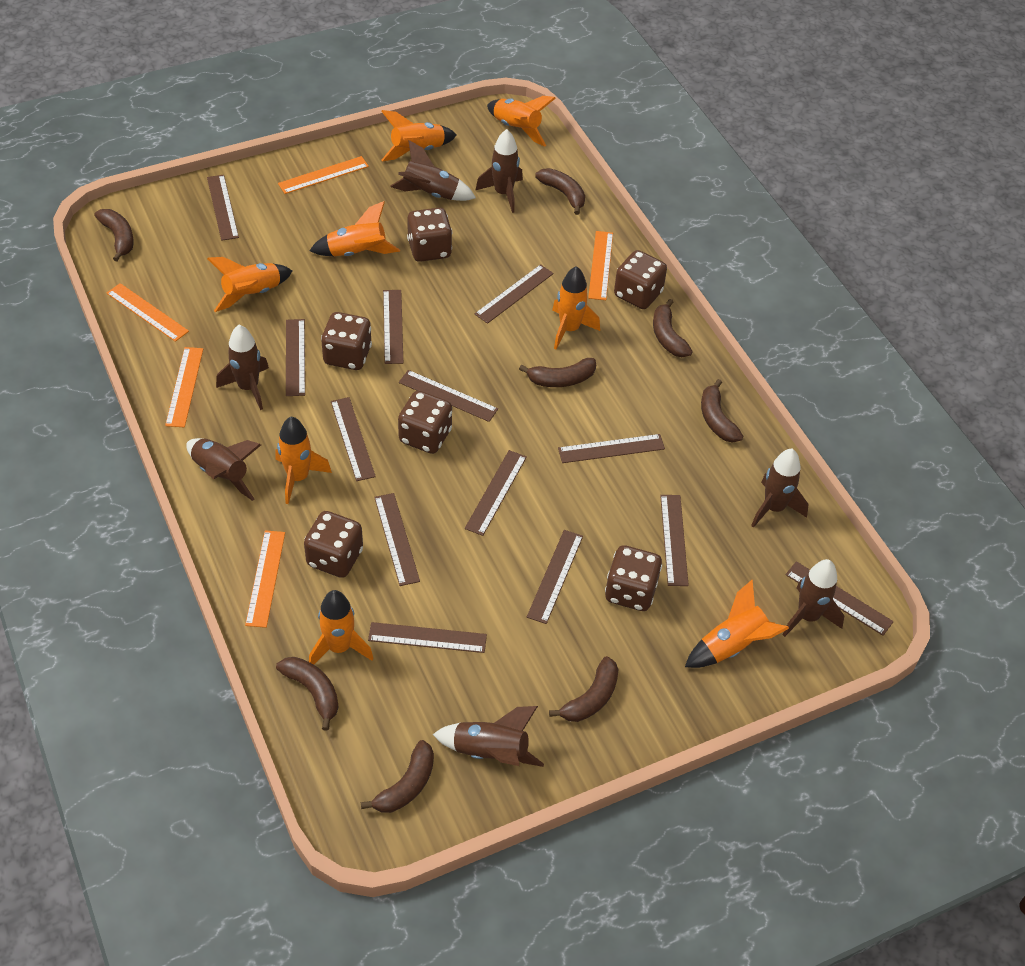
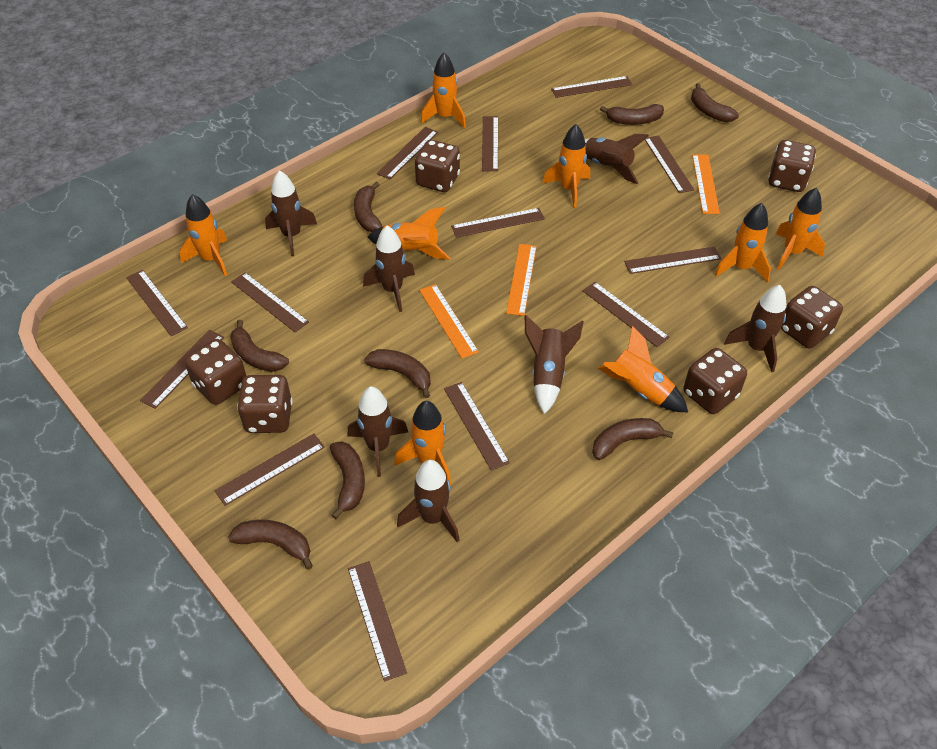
orange ruler: 5 -> 3

